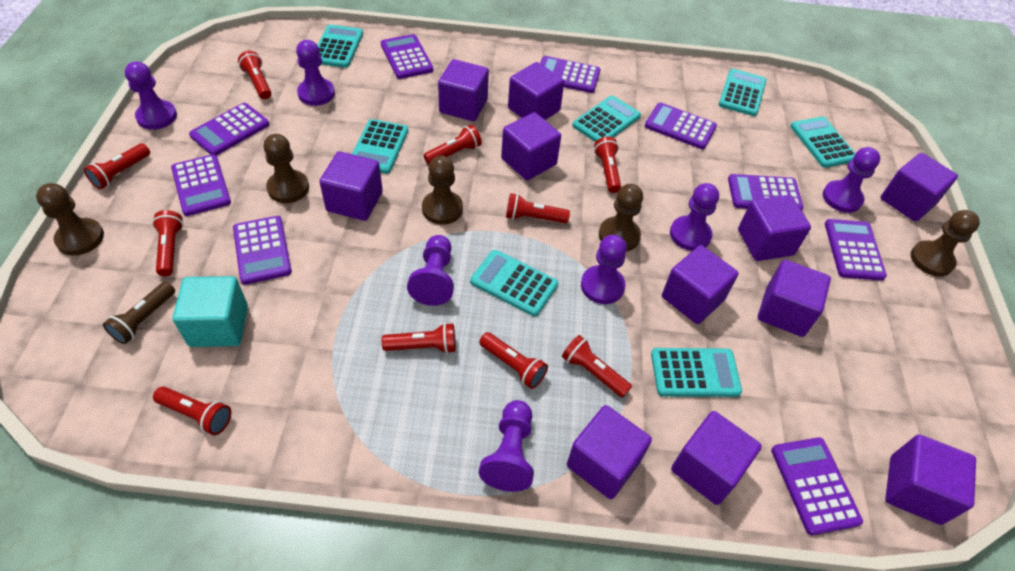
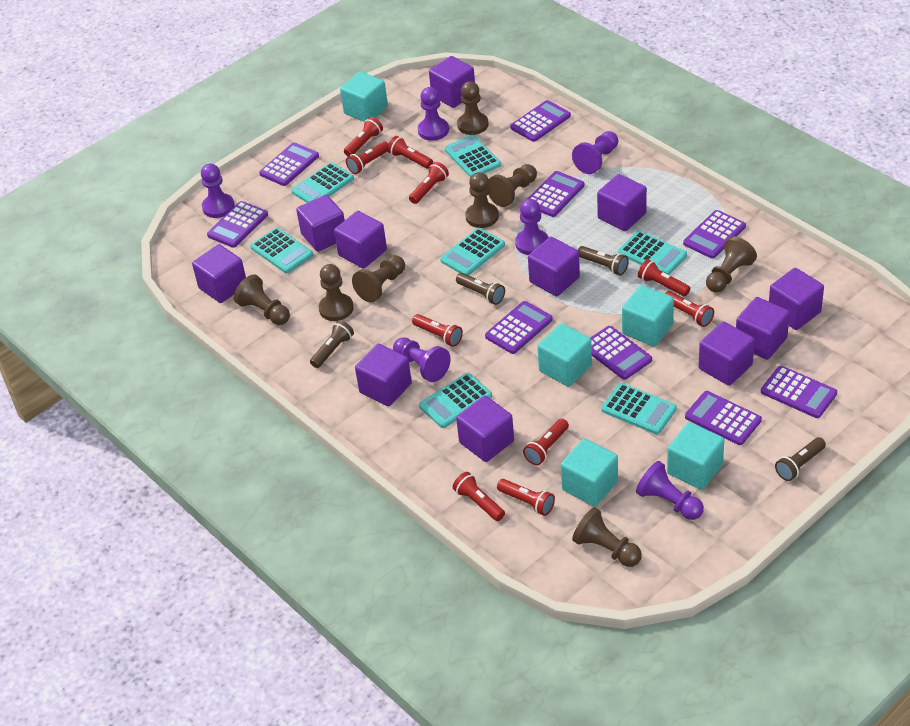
brown flashlight: 1 -> 4
brown pawn: 5 -> 8
purple pawn: 7 -> 6
turquoise cube: 1 -> 5

